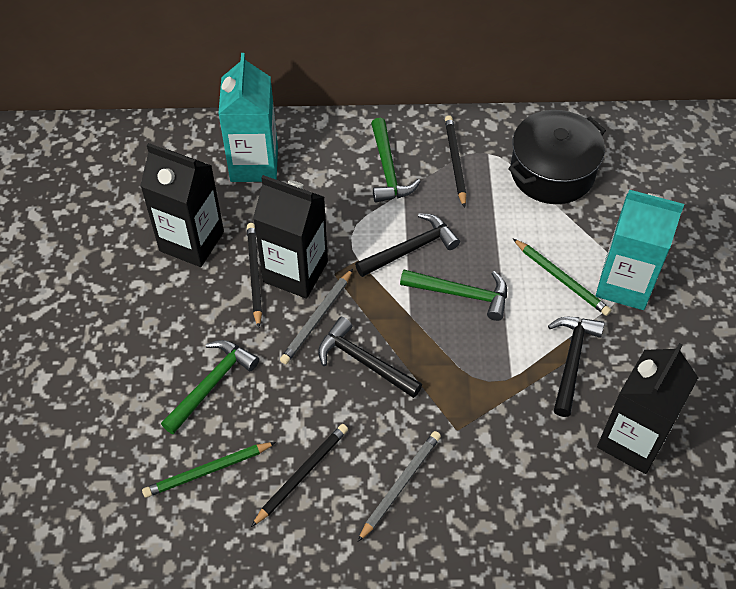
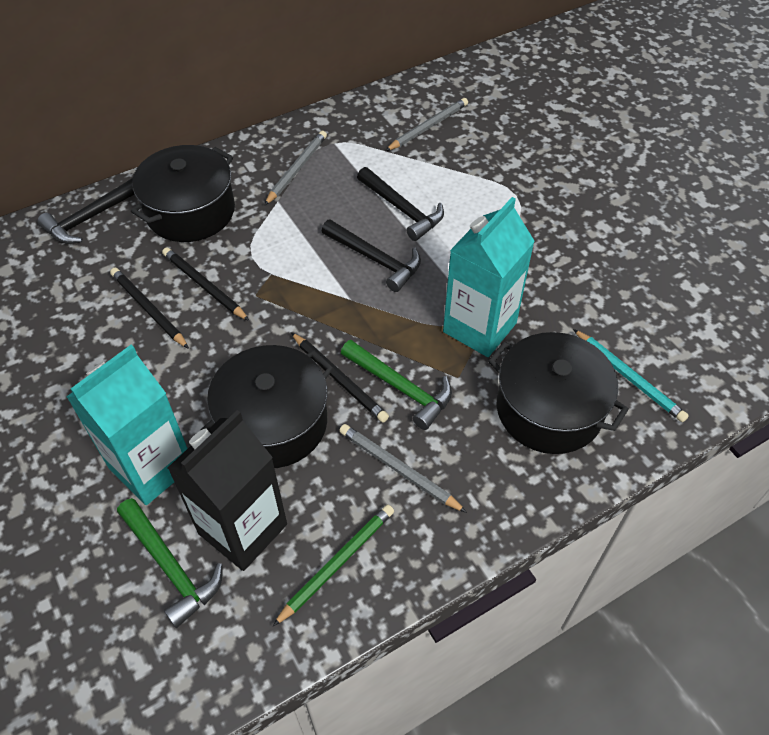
black carton: 3 -> 1
black pot: 1 -> 3
green hammer: 3 -> 2
green pencil: 2 -> 1
grey pencil: 2 -> 3
turquoise pencil: 0 -> 1

